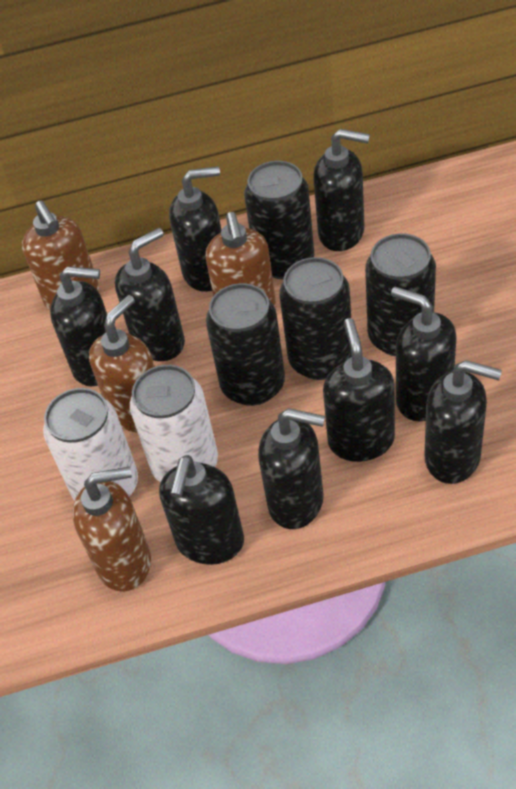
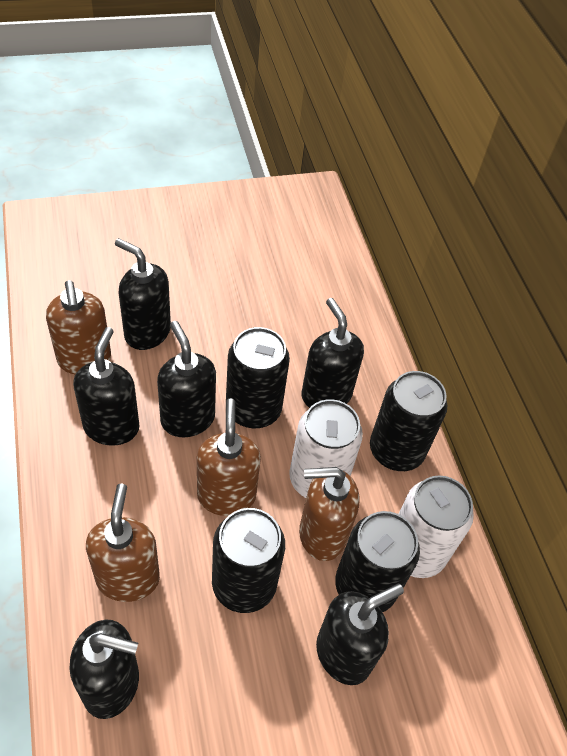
black soap dispenser: 9 -> 6

